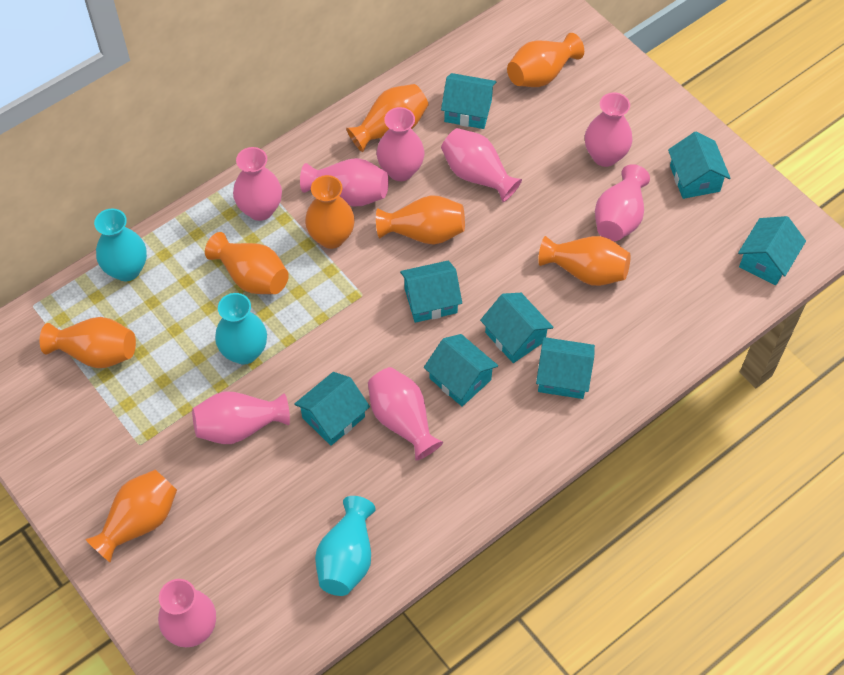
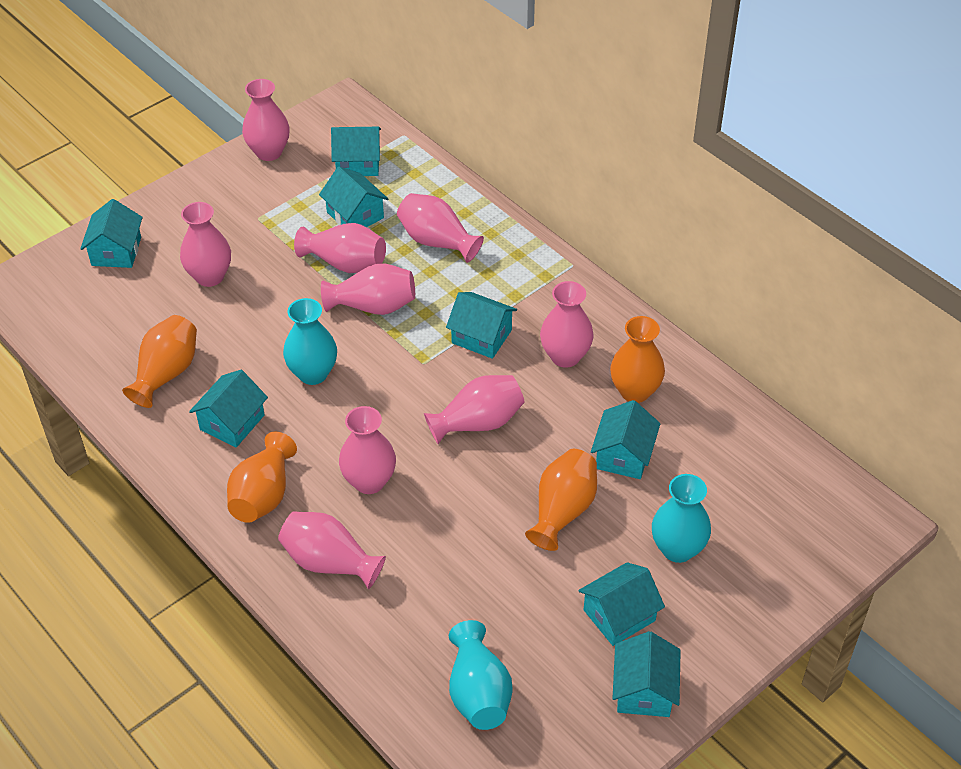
orange vase: 8 -> 4

